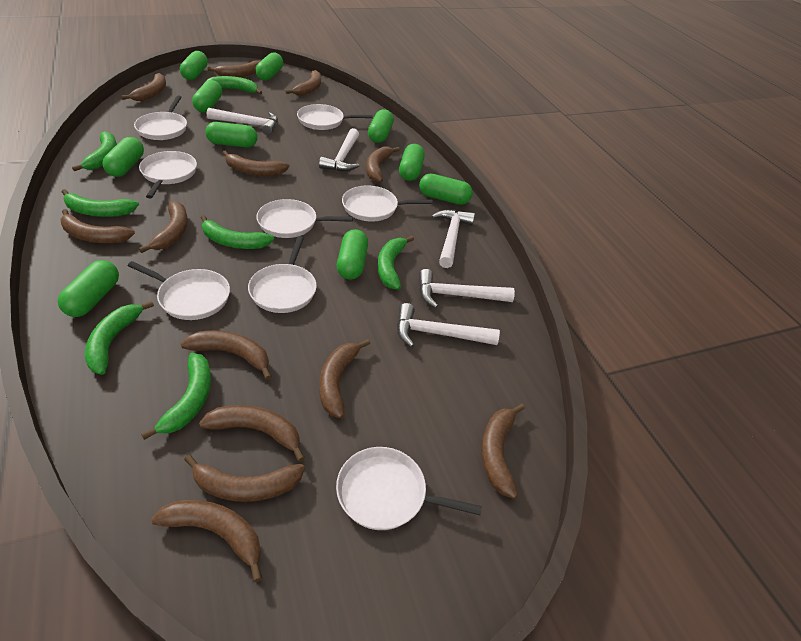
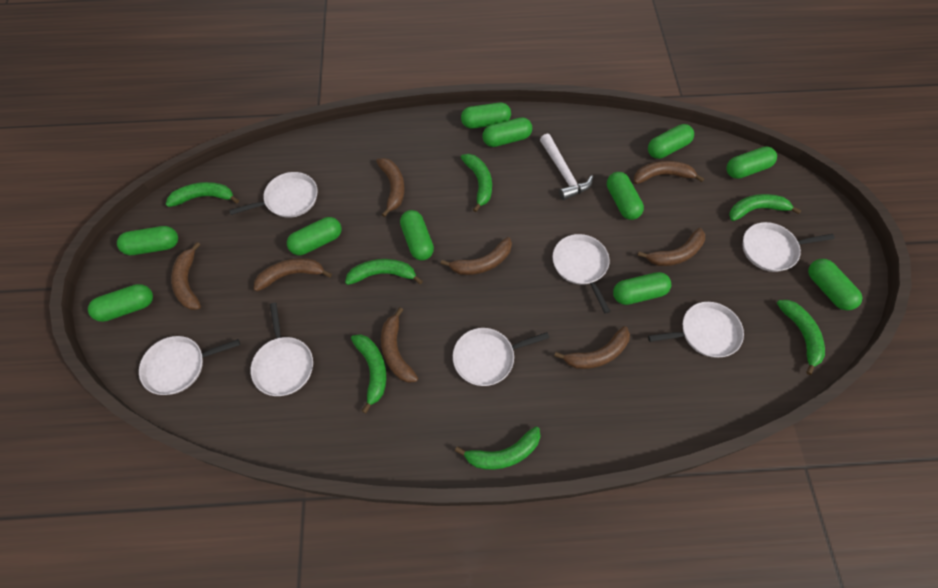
brown banana: 13 -> 8
green capsule: 10 -> 11
white hammer: 5 -> 1
white pan: 8 -> 7

